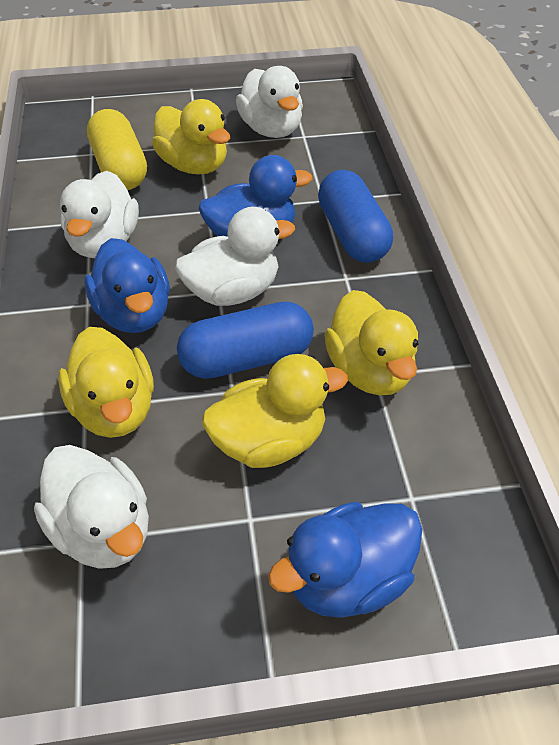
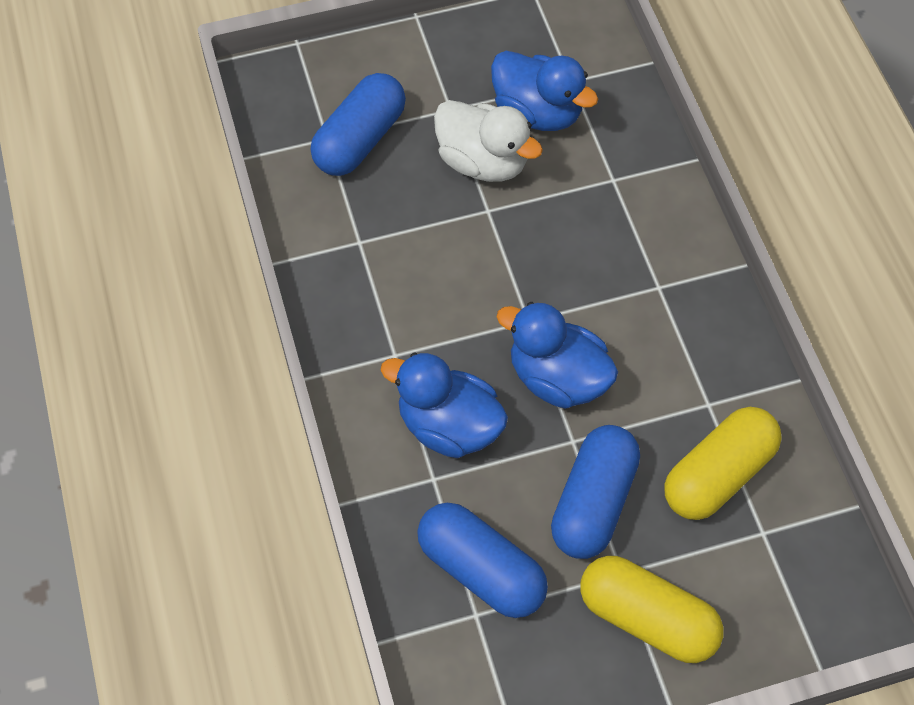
blue capsule: 2 -> 3
white duck: 4 -> 1
yellow capsule: 1 -> 2
yellow duck: 4 -> 0

